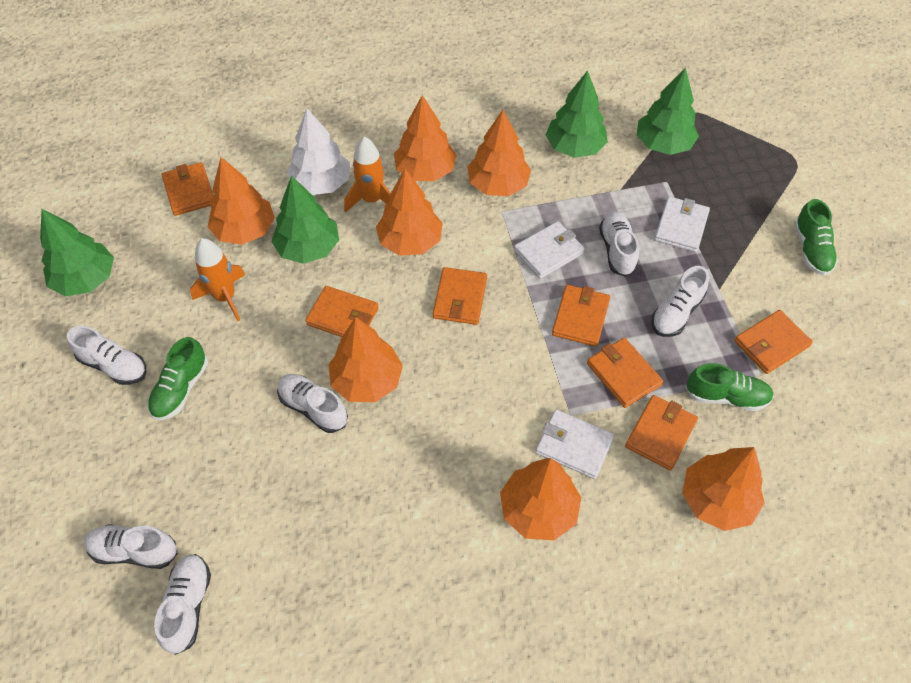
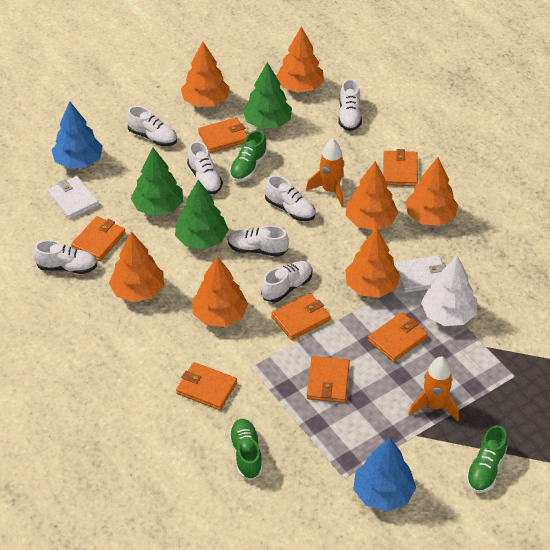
blue tree: 0 -> 2
green tree: 4 -> 3
white shoe: 6 -> 7
white wallet: 3 -> 2

